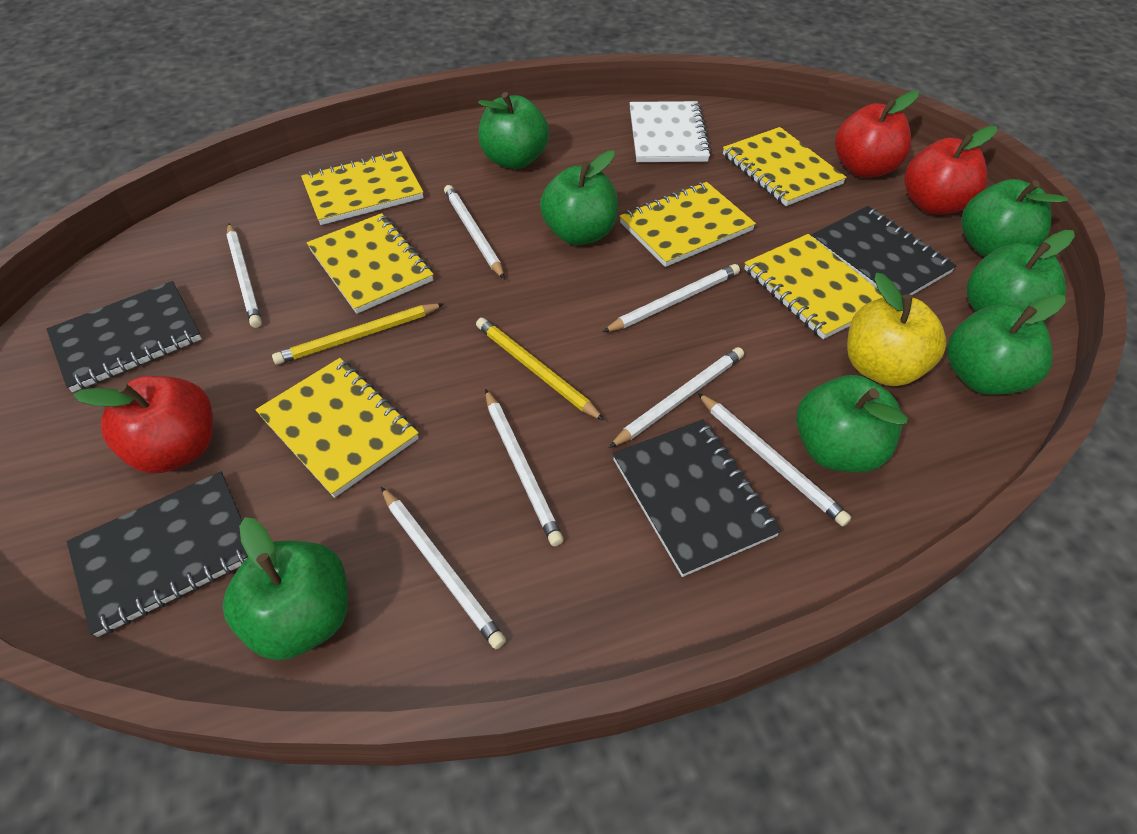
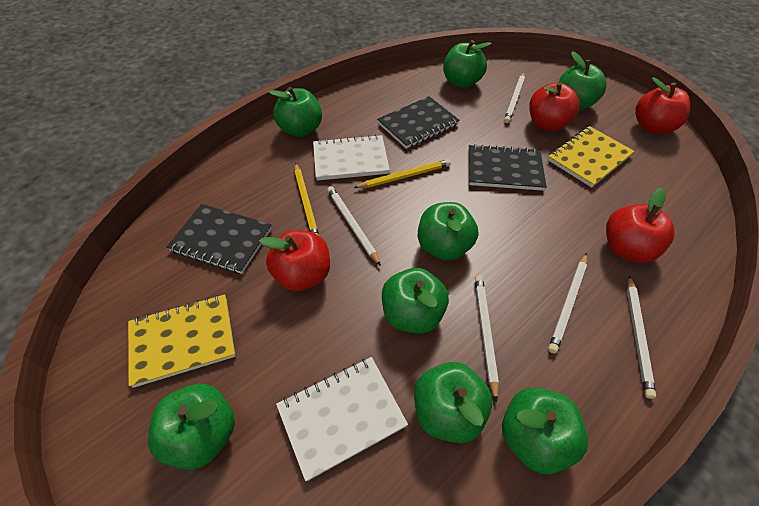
black notebook: 4 -> 3
green apple: 7 -> 8
red apple: 3 -> 4
white notebook: 1 -> 2
white pencil: 7 -> 5
yellow apple: 1 -> 0
yellow notebook: 6 -> 2

